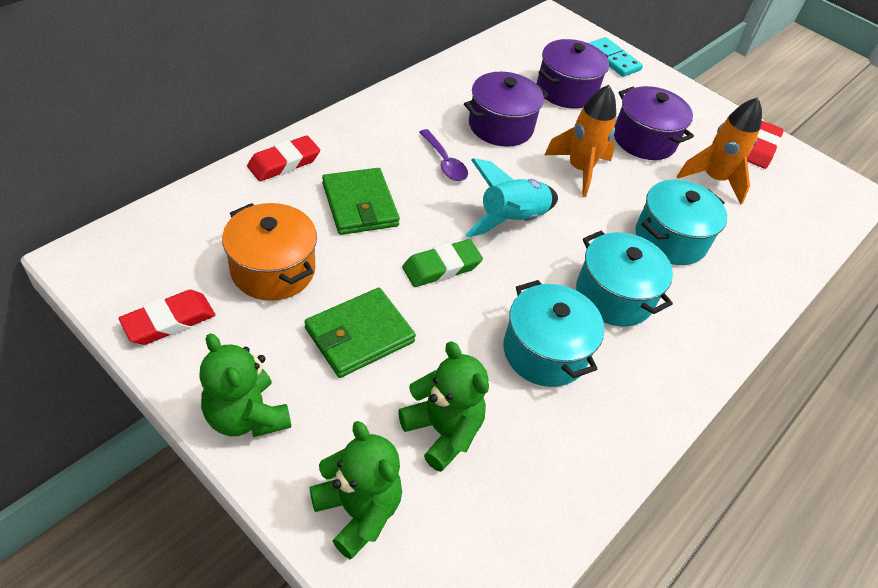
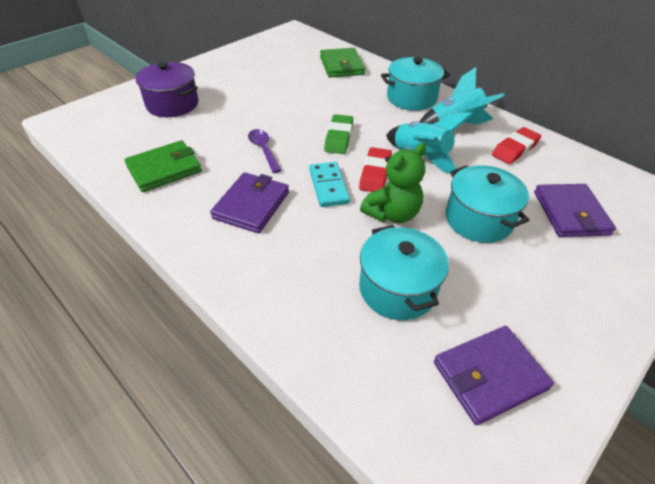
green teddy bear: 3 -> 1
orange pot: 1 -> 0
orange rocket: 2 -> 0
purple pot: 3 -> 1
purple wallet: 0 -> 3
red eraser: 3 -> 2
turquoise rocket: 1 -> 2

